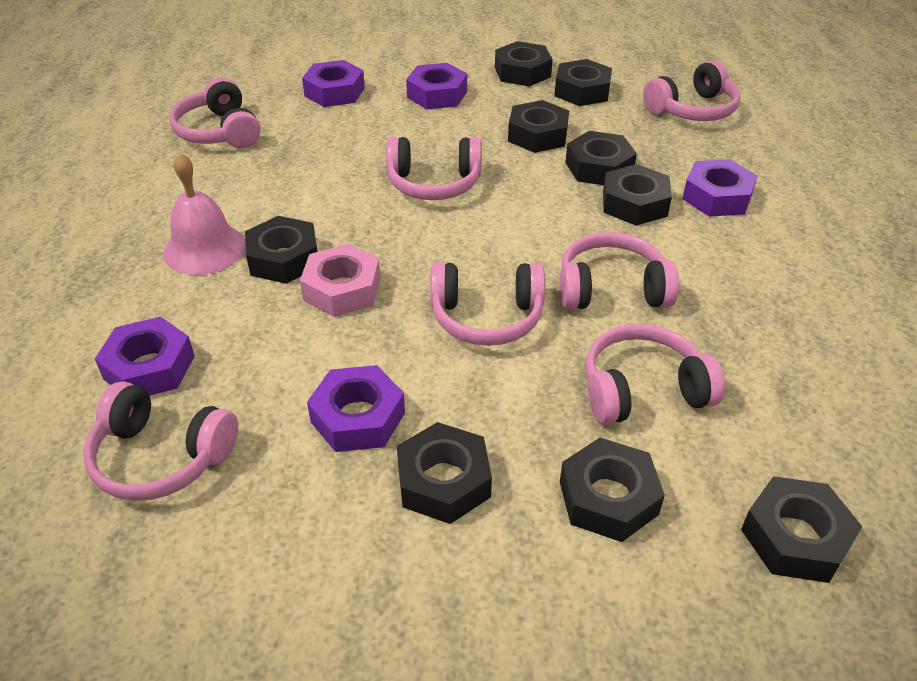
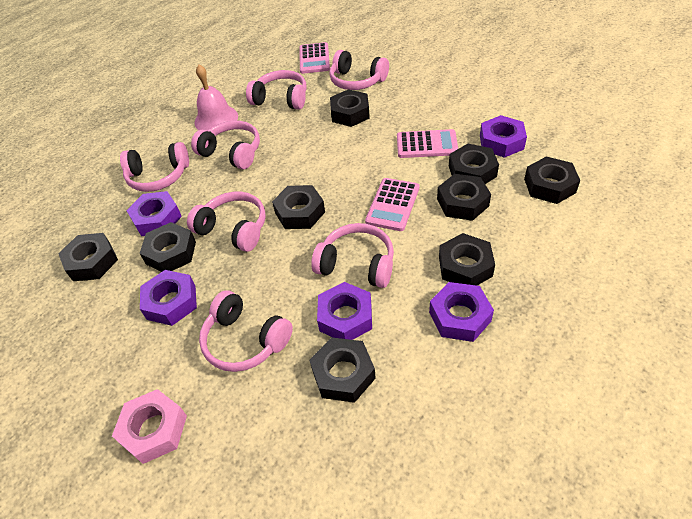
pink calculator: 0 -> 3

